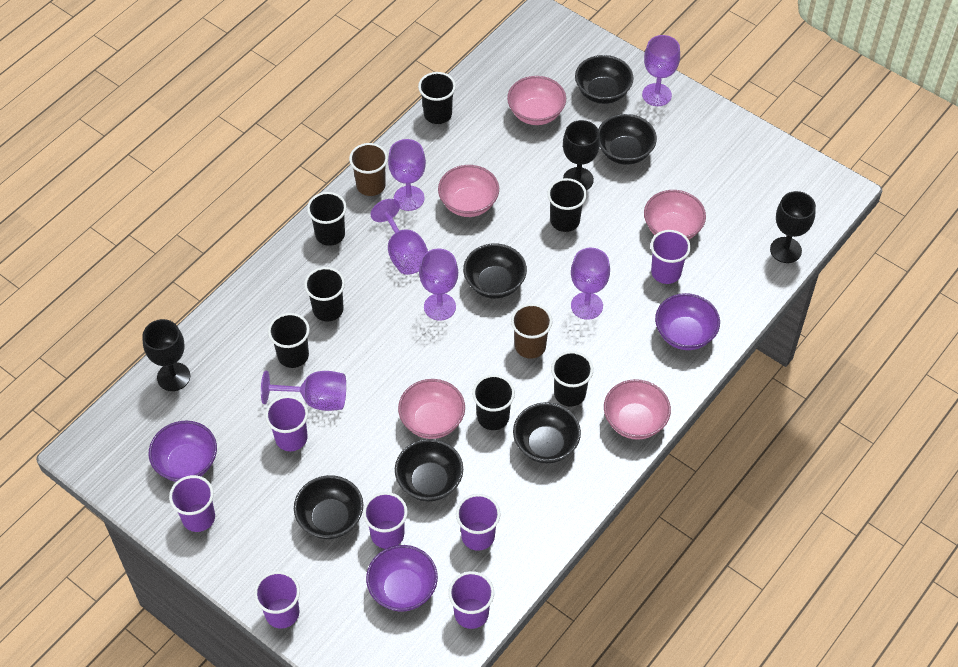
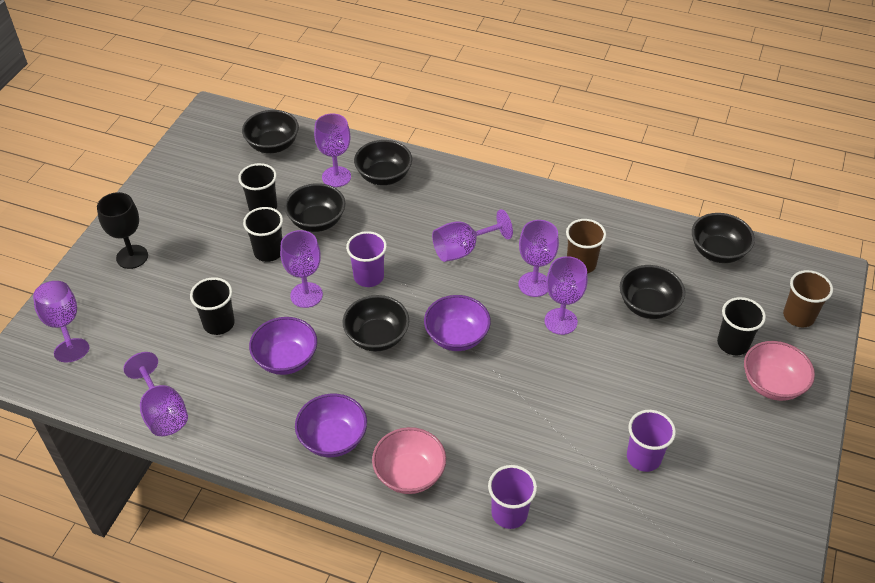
black cup: 7 -> 4
black goblet: 3 -> 1
pink bowl: 5 -> 2
purple cup: 7 -> 3
purple goblet: 6 -> 7

